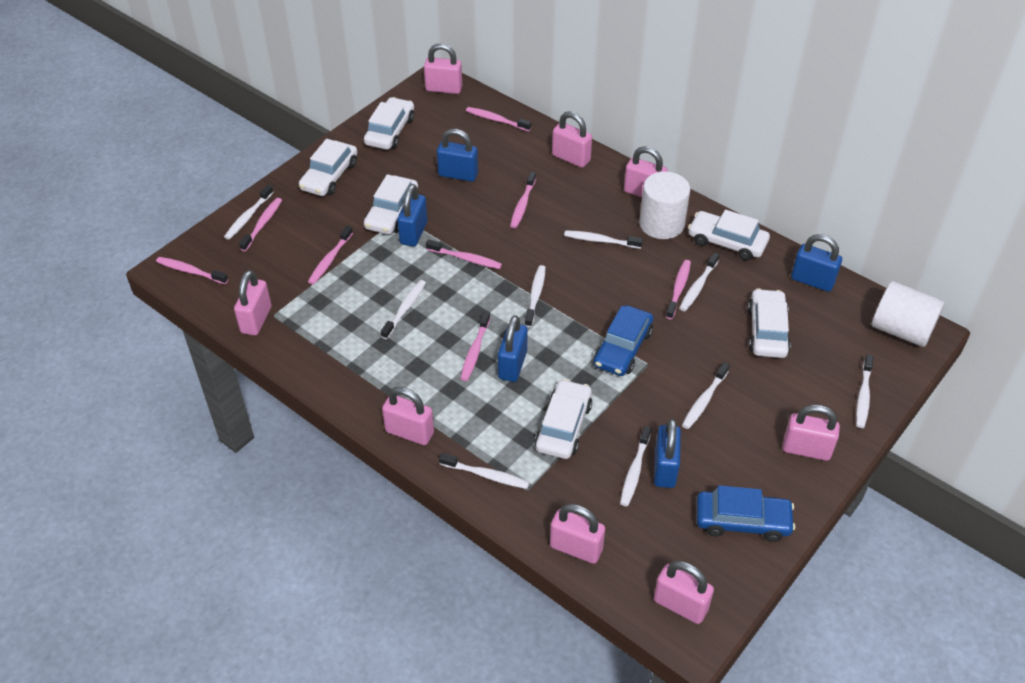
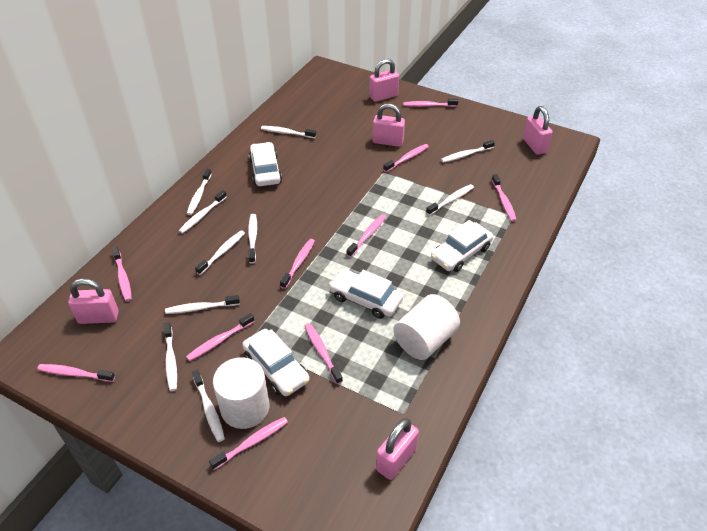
blue car: 2 -> 0
blue padlock: 5 -> 0
pink padlock: 8 -> 5
pink toothbrush: 8 -> 10
white car: 6 -> 4
white toothbrush: 9 -> 10

